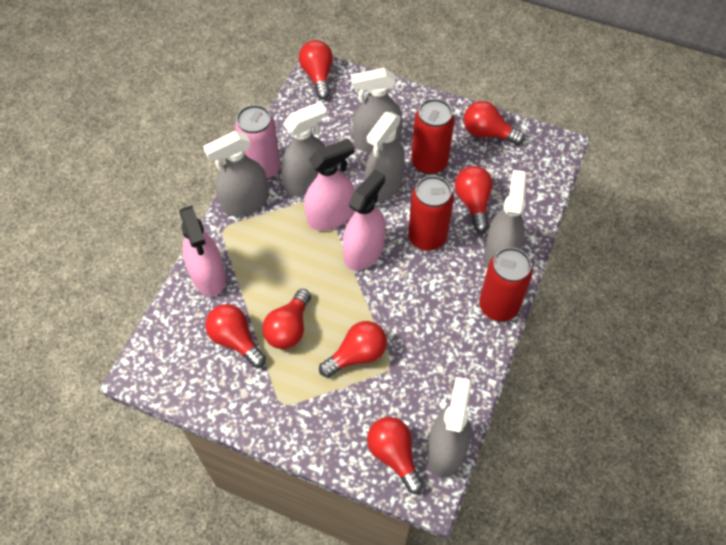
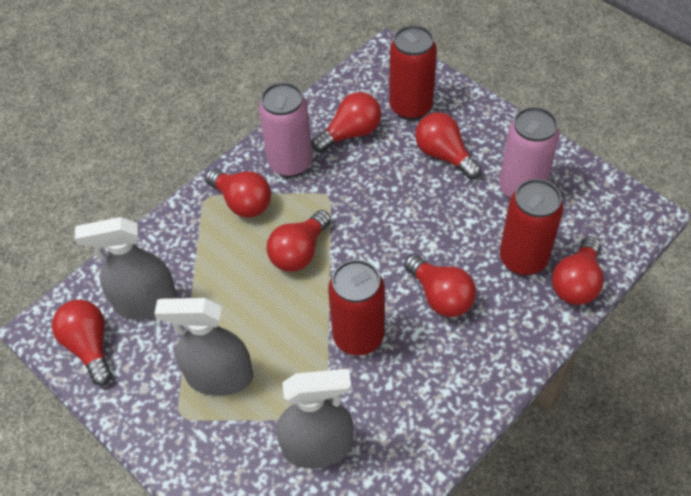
grey spray bottle: 6 -> 3
pink can: 1 -> 2
pink spray bottle: 3 -> 0

